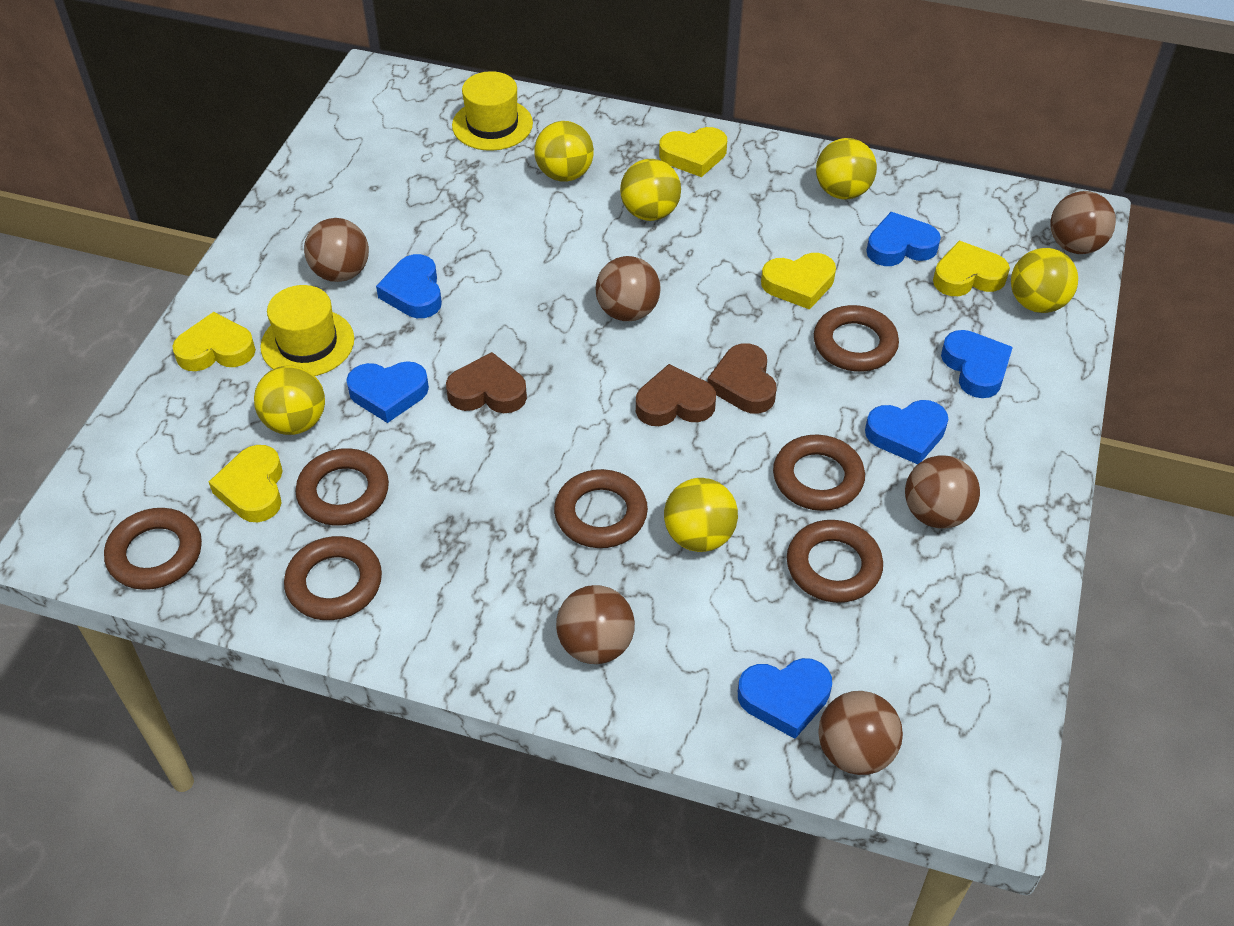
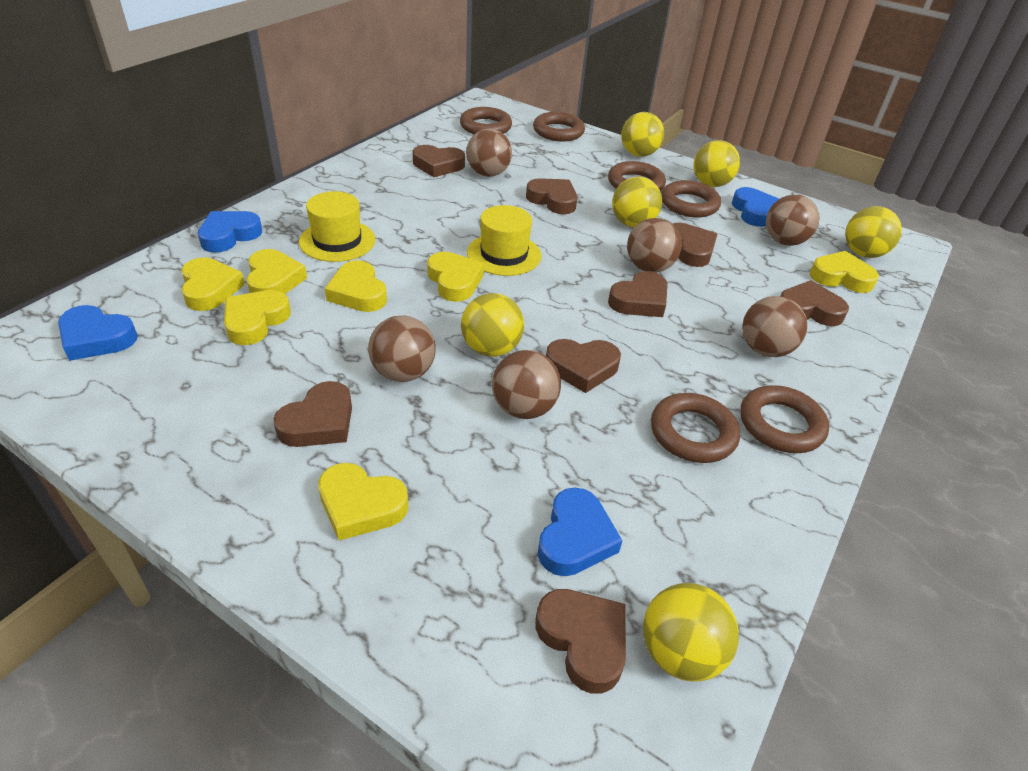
blue heart: 6 -> 4
brown heart: 3 -> 8
brown ring: 7 -> 6
yellow heart: 5 -> 7

